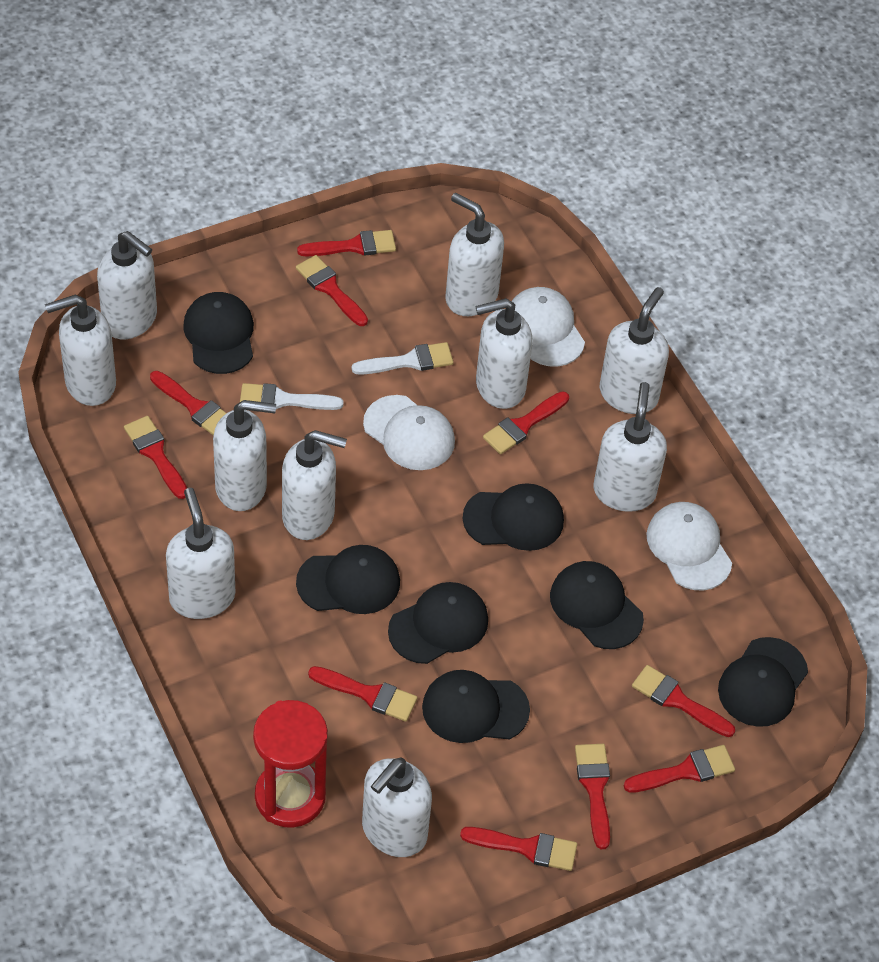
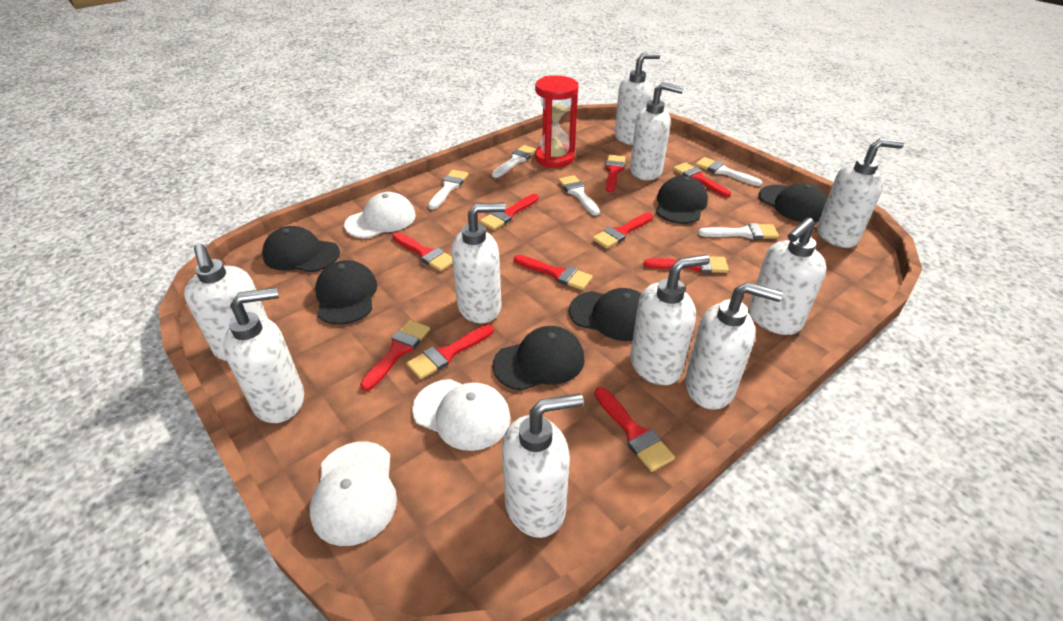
black cap: 7 -> 6
white brush: 2 -> 5

